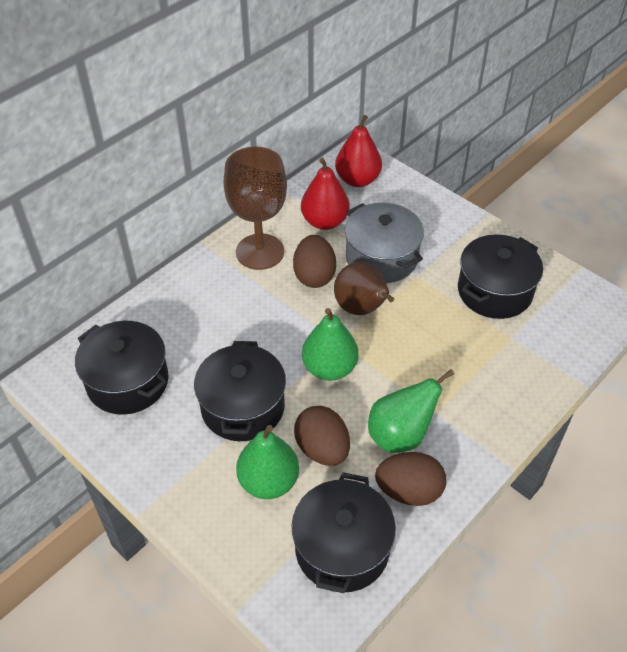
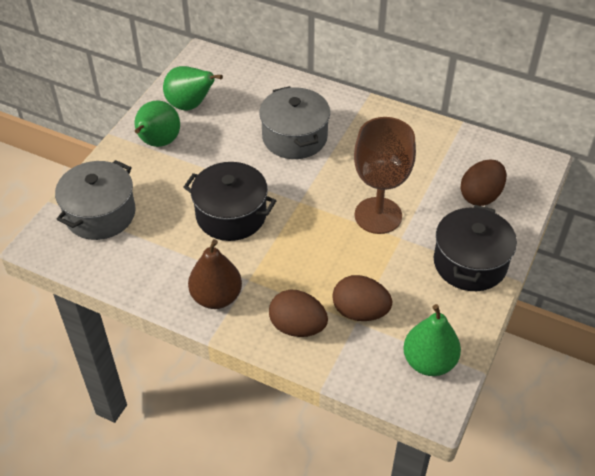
black pot: 4 -> 2
grey pot: 1 -> 2
red pear: 2 -> 0

